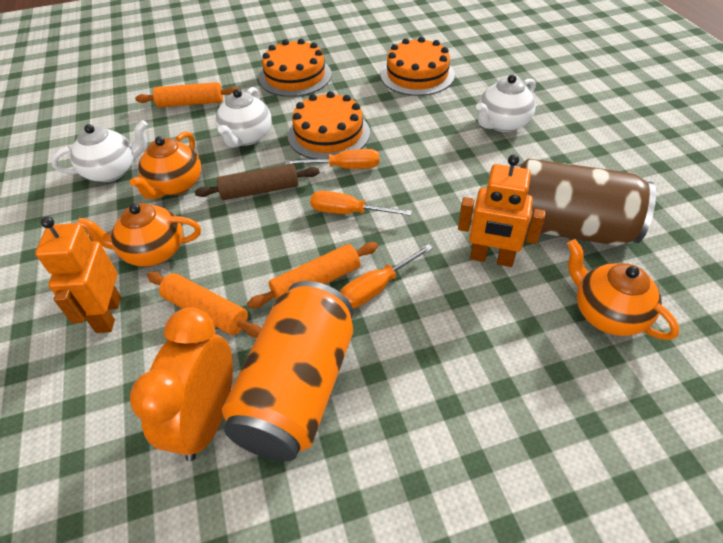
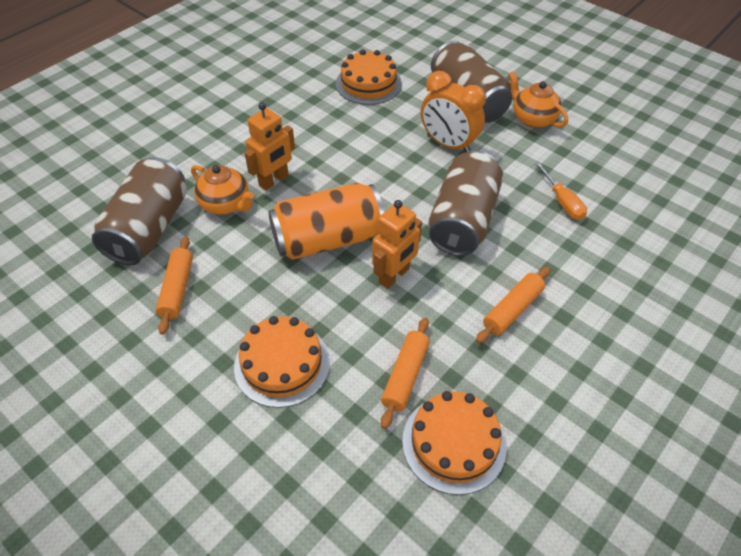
brown can: 1 -> 3
brown rolling pin: 1 -> 0
orange screwdriver: 3 -> 1
orange teapot: 3 -> 2
white teapot: 3 -> 0

